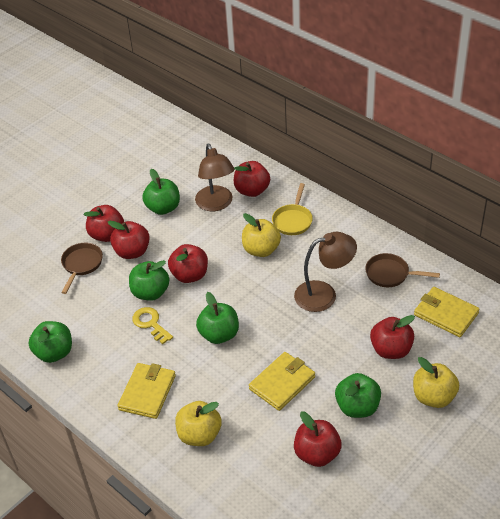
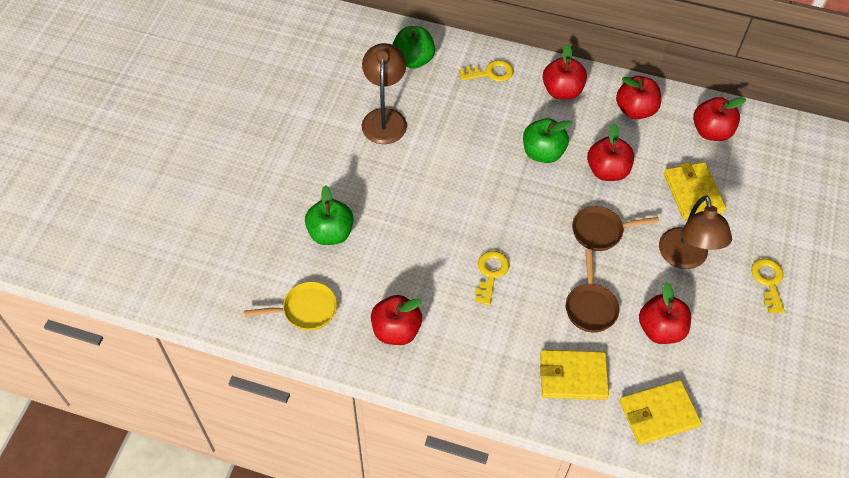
green apple: 5 -> 3
yellow apple: 3 -> 0
yellow key: 1 -> 3

